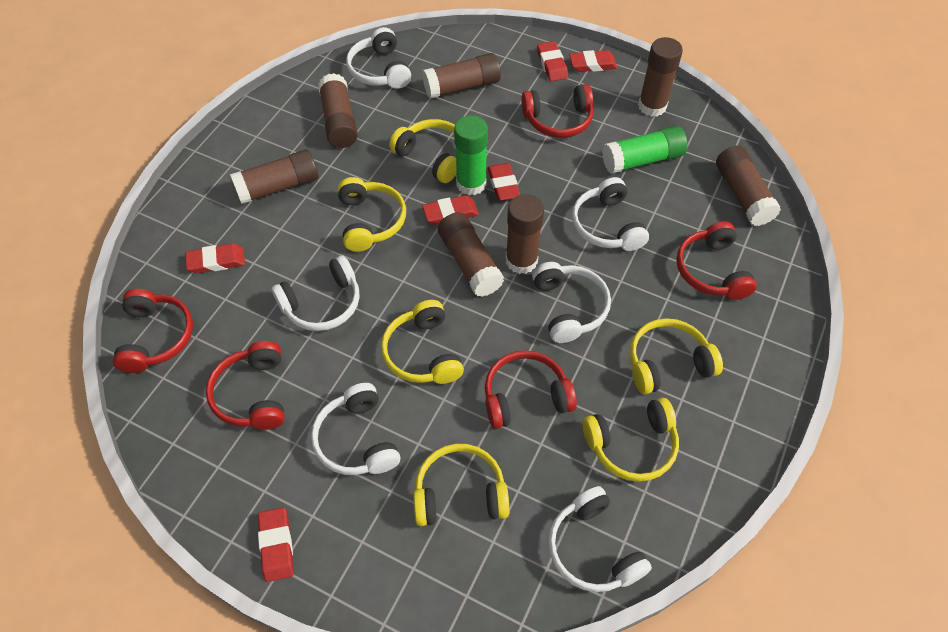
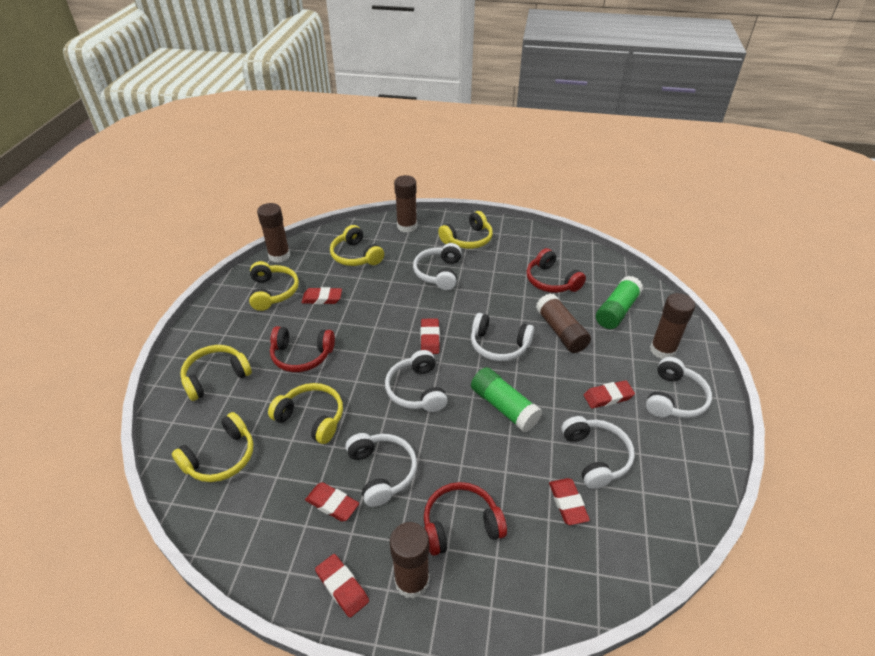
brown glue stick: 7 -> 5
red headphones: 5 -> 3

